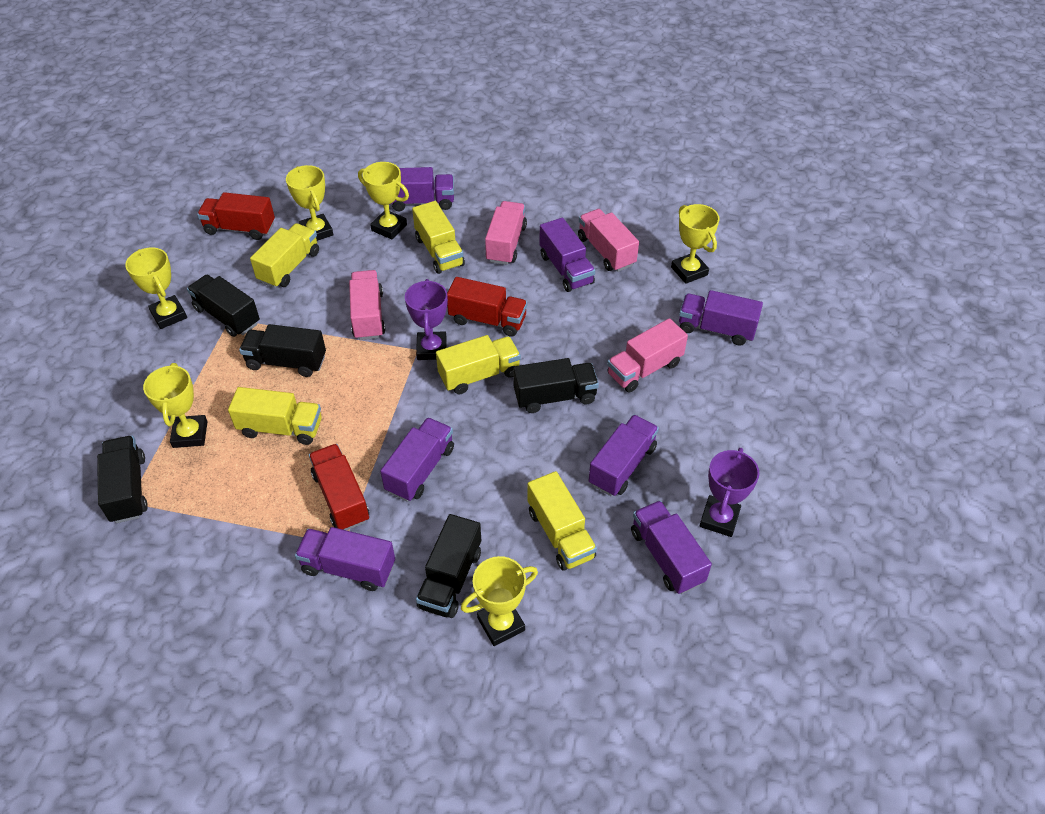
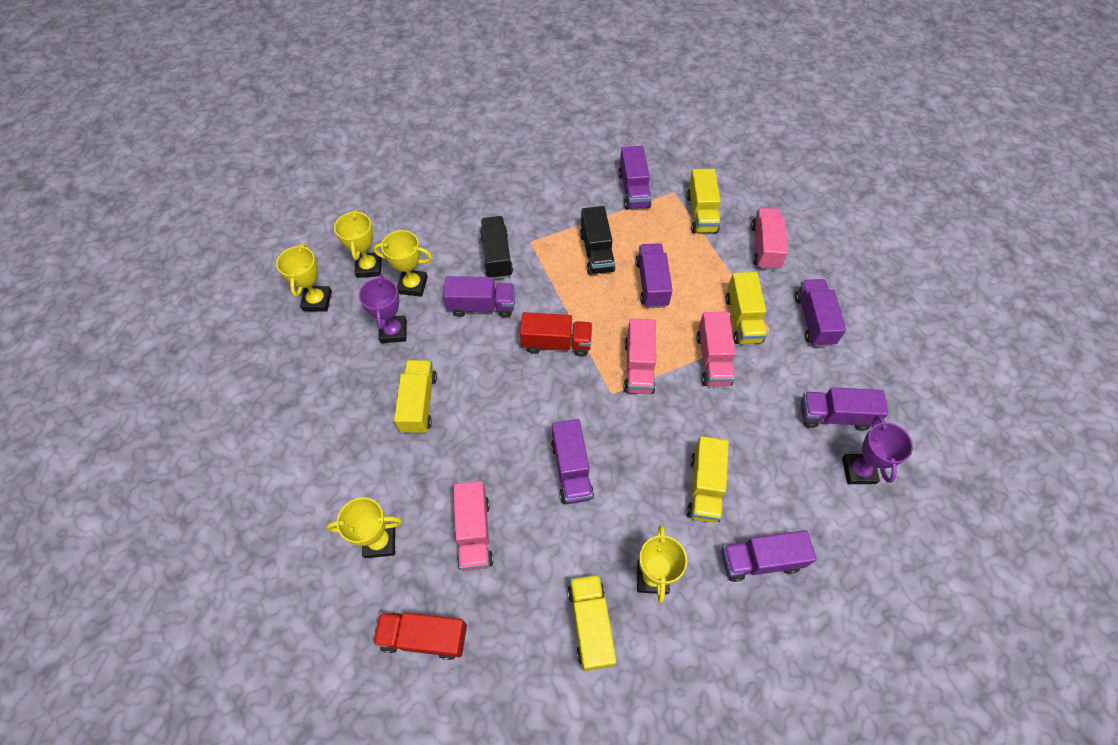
black truck: 5 -> 2
red truck: 3 -> 2
yellow trophy: 6 -> 5

